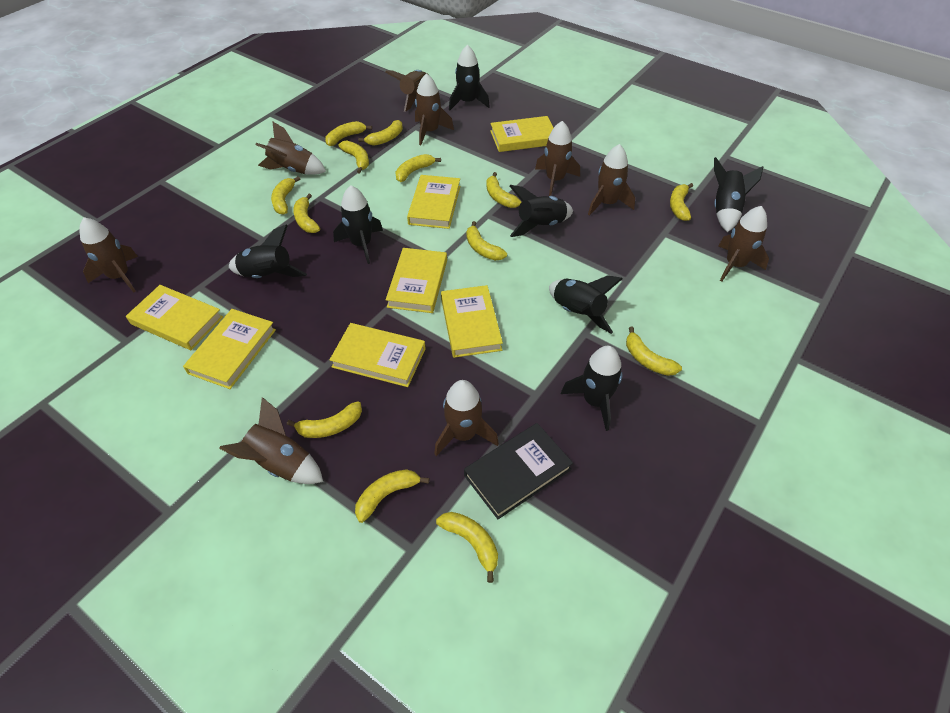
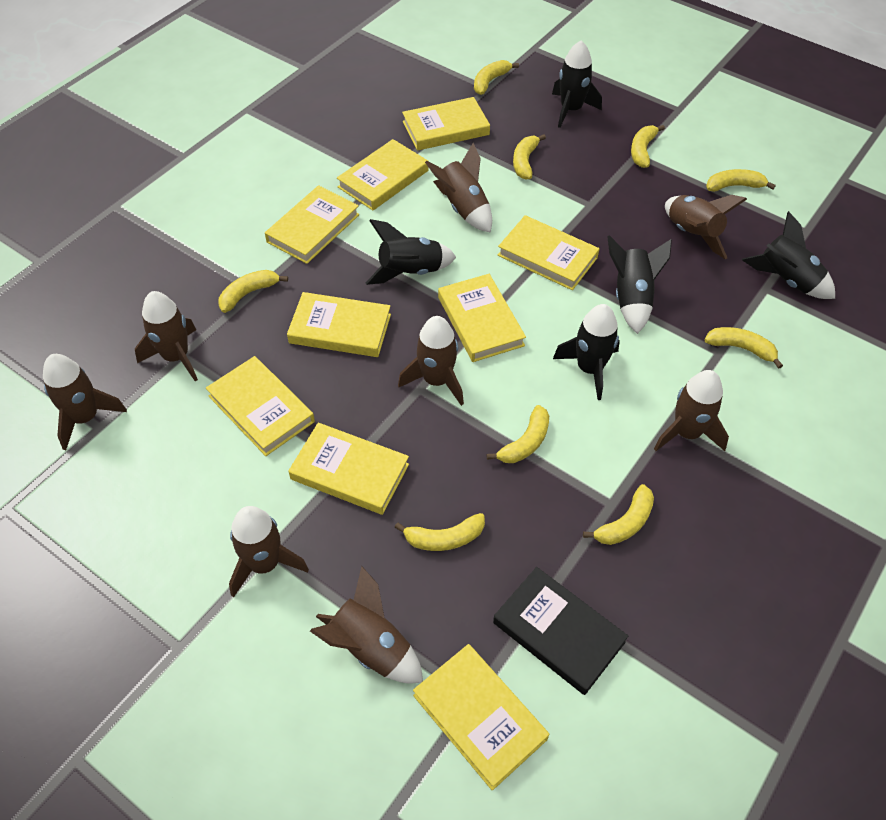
black rocket: 7 -> 5
brown rocket: 9 -> 8
yellow banana: 13 -> 9
yellow book: 7 -> 9

